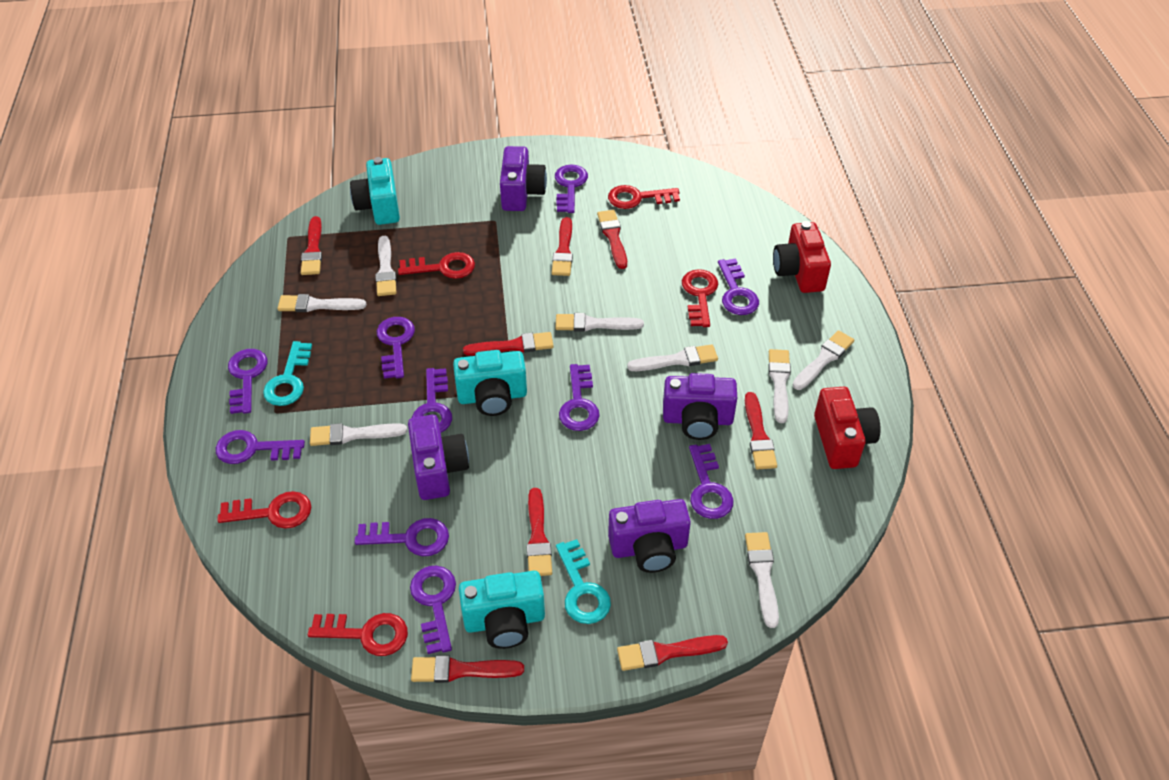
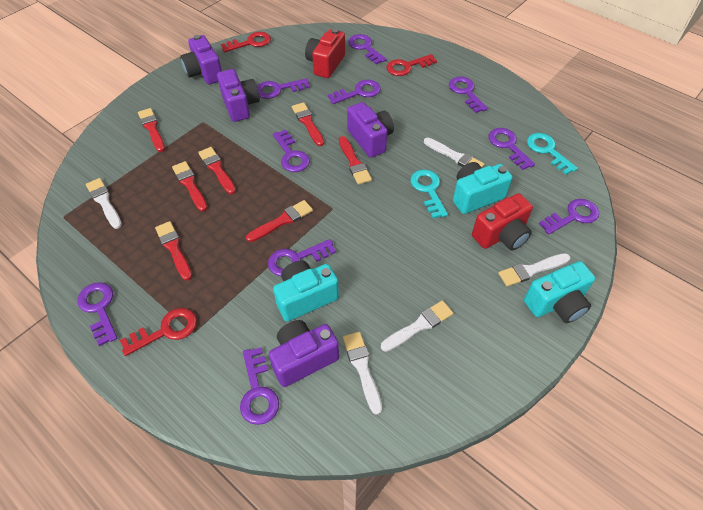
red brush: 8 -> 7
red key: 5 -> 3
white brush: 8 -> 5

